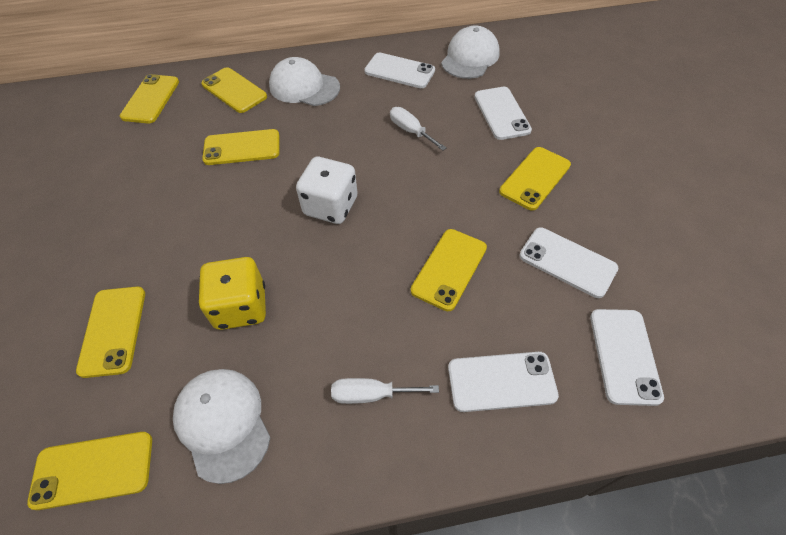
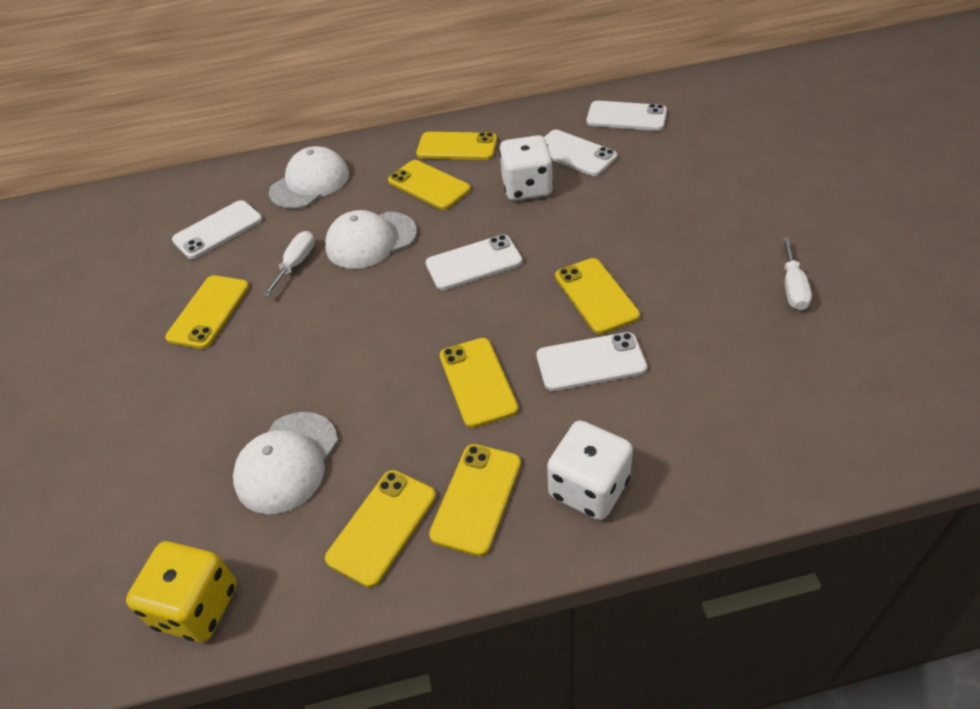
white dice: 1 -> 2

